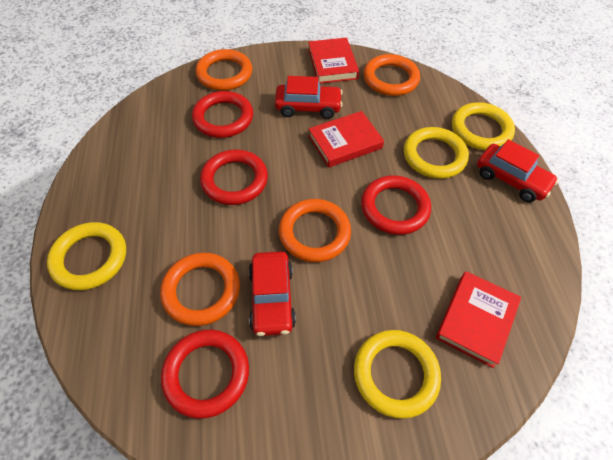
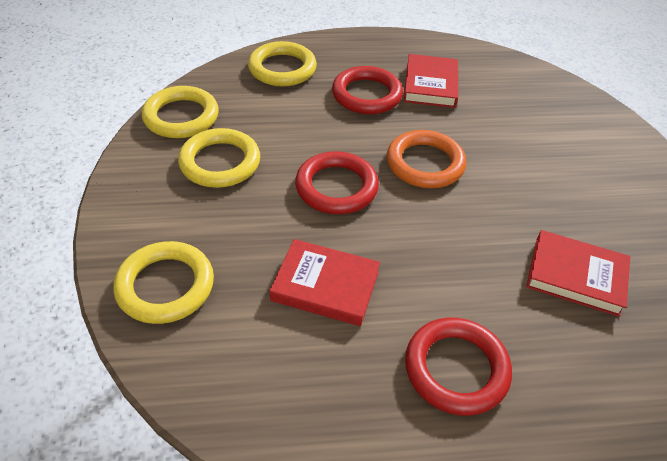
orange ring: 4 -> 1
red car: 3 -> 0
red ring: 4 -> 3

